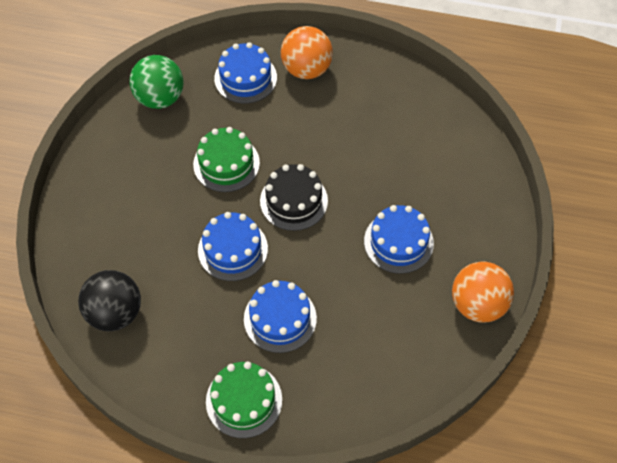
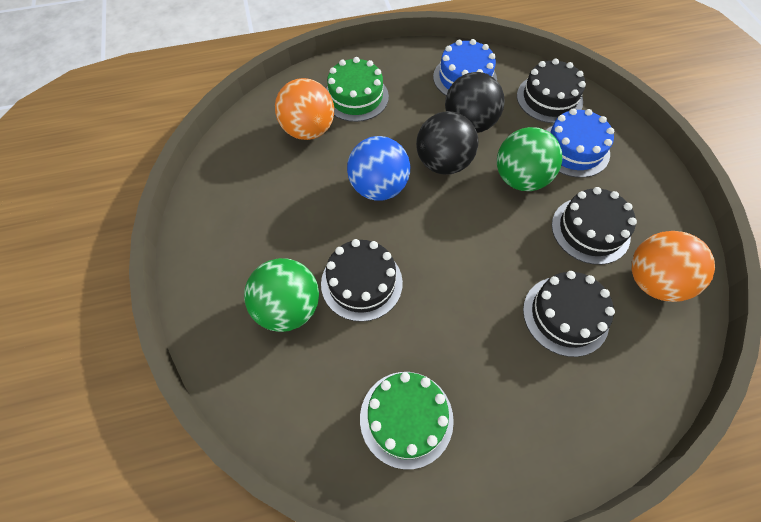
black ball: 1 -> 2
black cake: 1 -> 4
blue ball: 0 -> 1
blue cake: 4 -> 2
green ball: 1 -> 2

